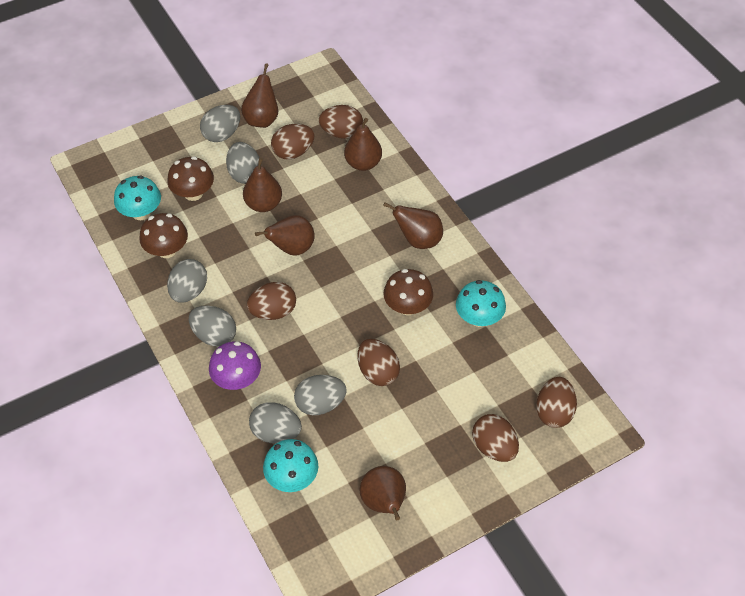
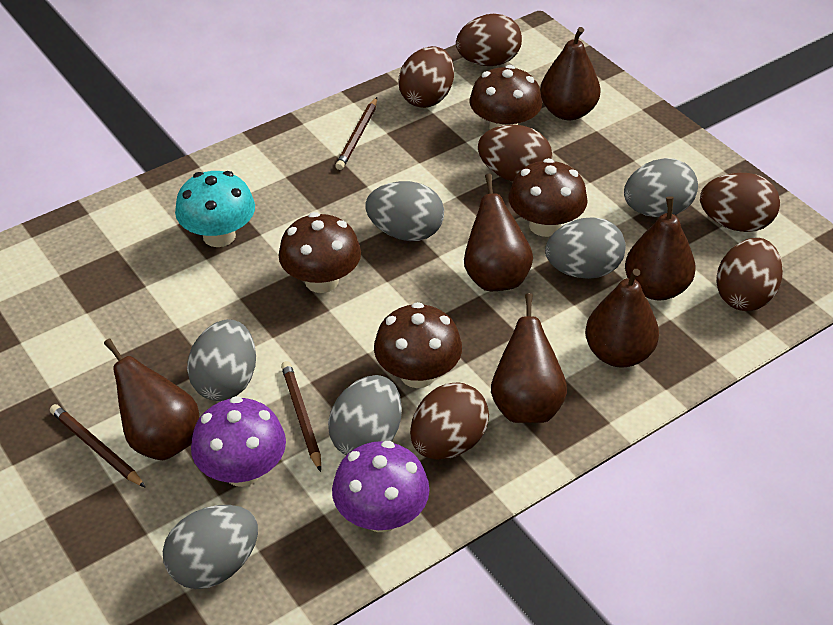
brown mushroom: 3 -> 4
brown pencil: 0 -> 3
purple mushroom: 1 -> 2
turquoise mushroom: 3 -> 1

